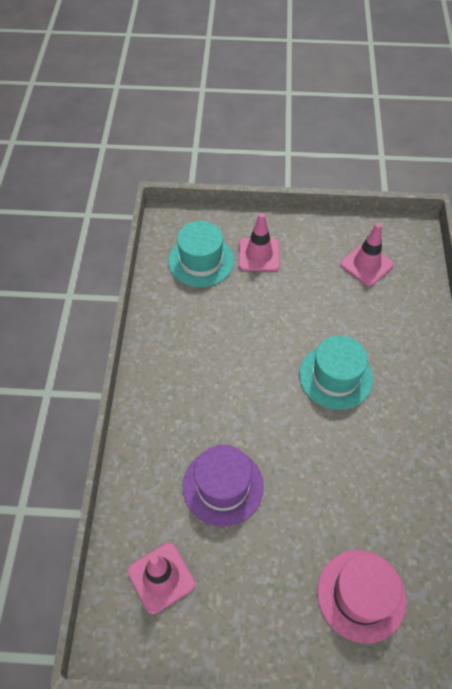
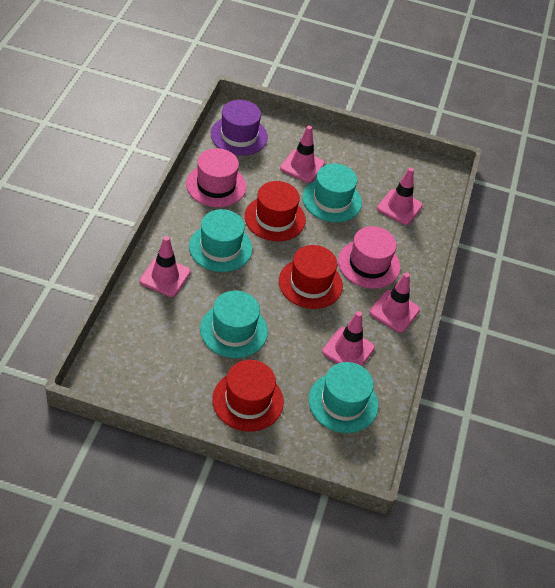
pink hat: 1 -> 2
pink traffic cone: 3 -> 5
red hat: 0 -> 3
turquoise hat: 2 -> 4

